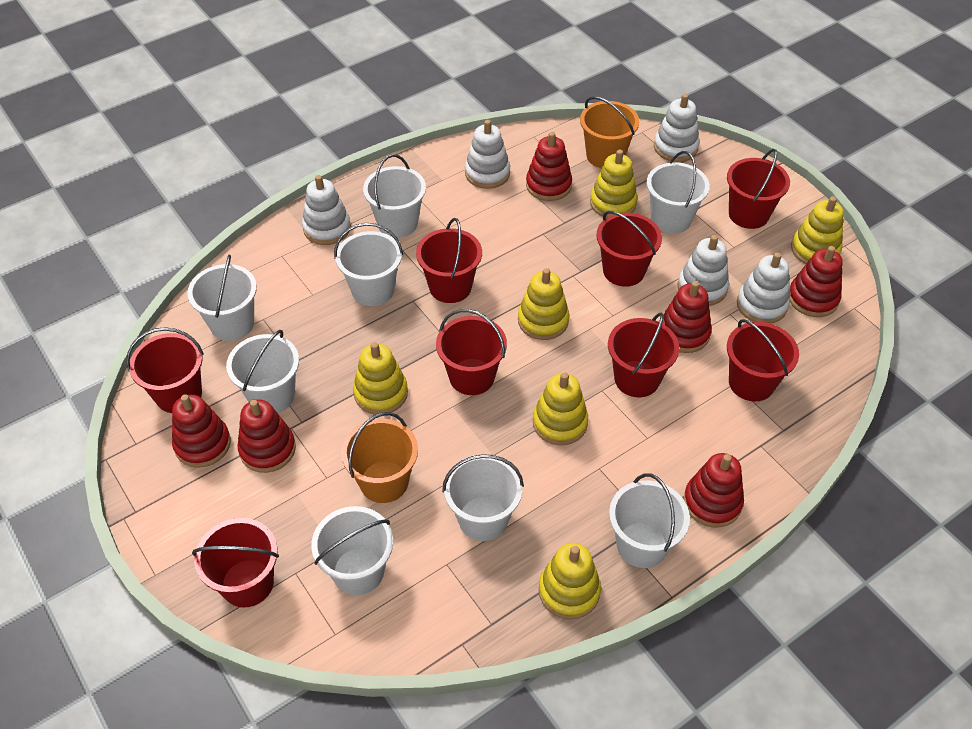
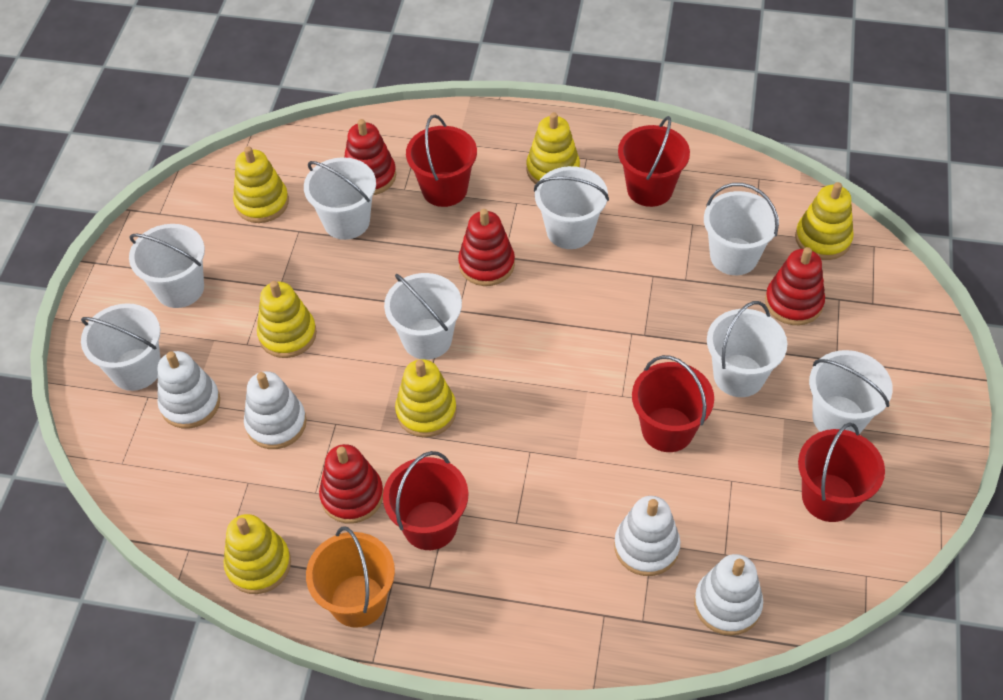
orange bucket: 2 -> 1
red bucket: 8 -> 5
red stacking toy: 6 -> 4
white stacking toy: 5 -> 4

